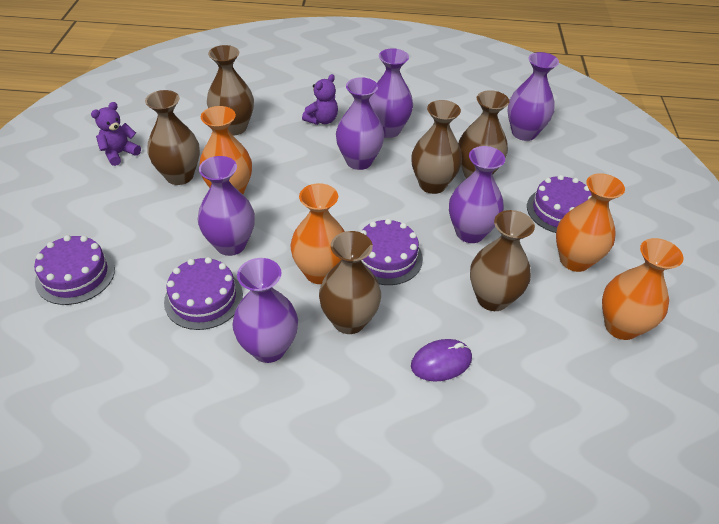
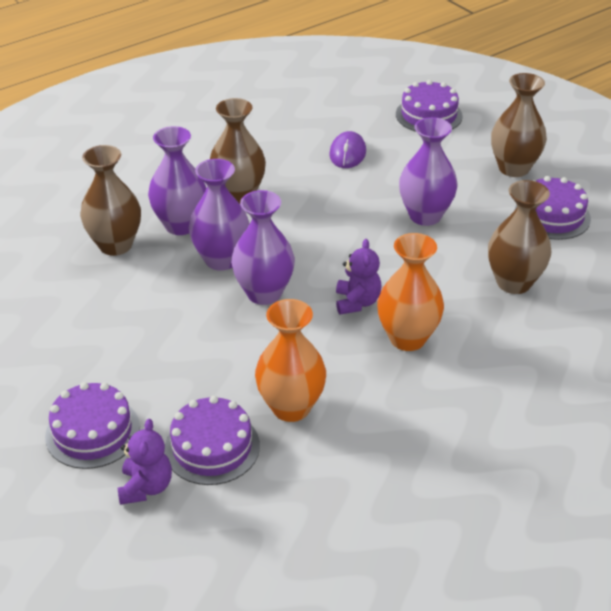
brown vase: 6 -> 4
orange vase: 4 -> 2
purple vase: 6 -> 4

